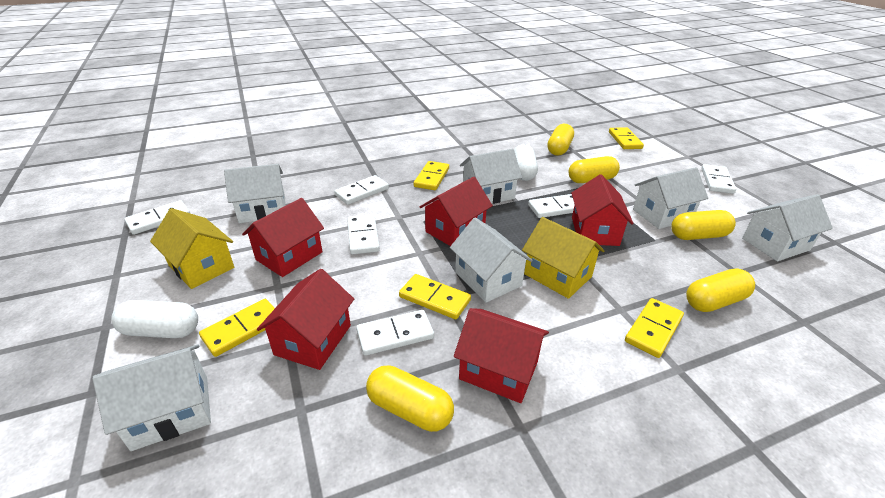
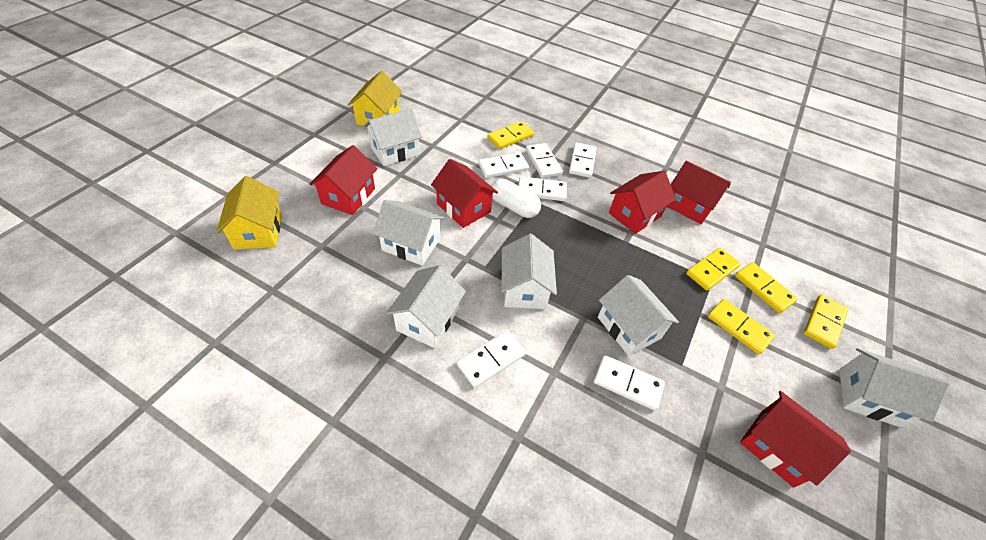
white capsule: 2 -> 1
yellow capsule: 5 -> 0

